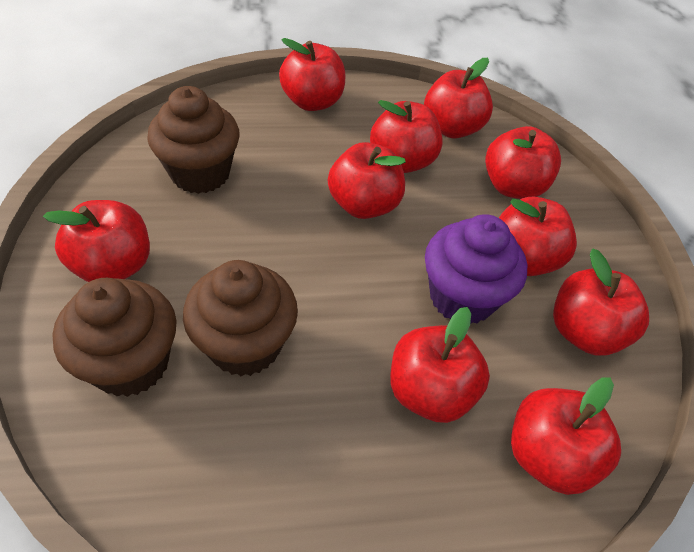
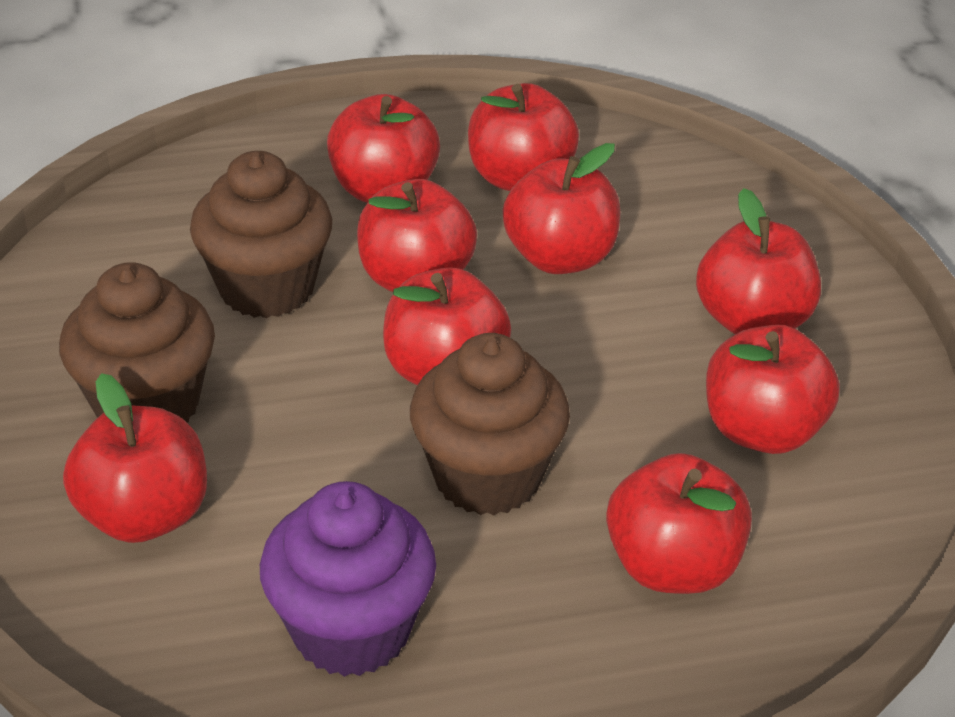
red apple: 10 -> 9

